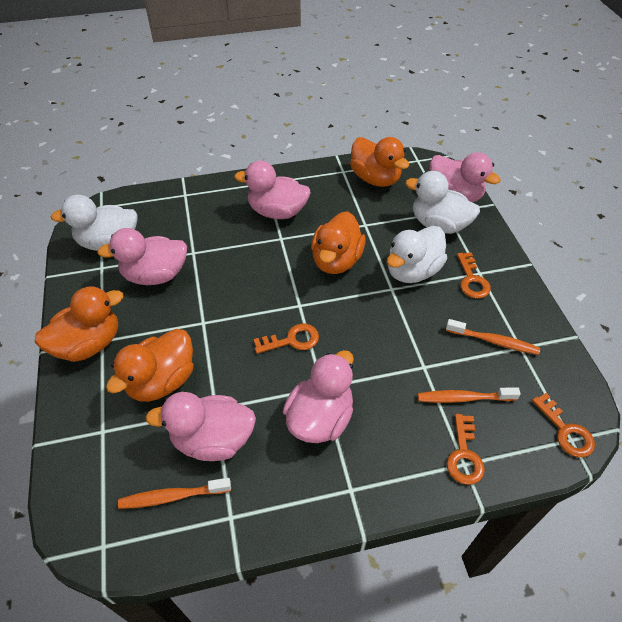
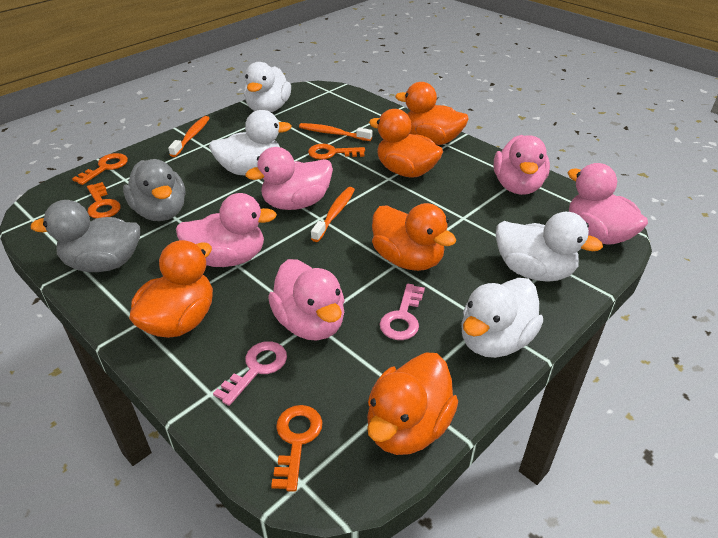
grey duck: 0 -> 2
orange duck: 4 -> 5
pink key: 0 -> 2
white duck: 3 -> 4

